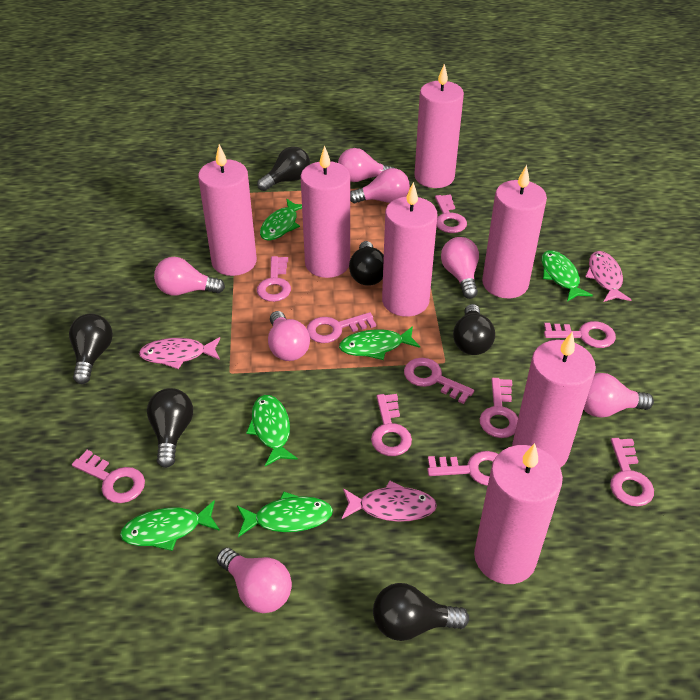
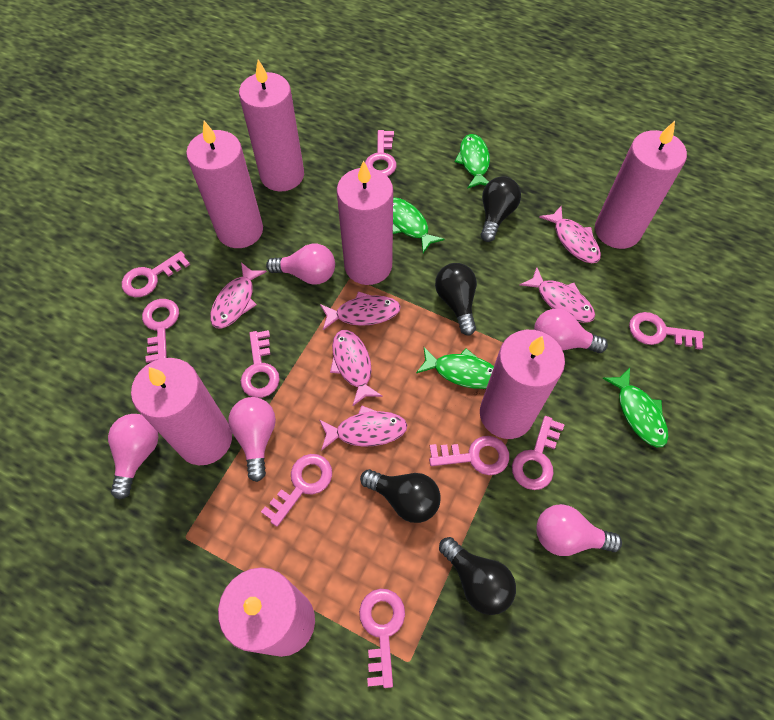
black light bulb: 6 -> 4
green fish: 6 -> 4
pink fish: 3 -> 6
pink key: 10 -> 9
pink light bulb: 7 -> 5

